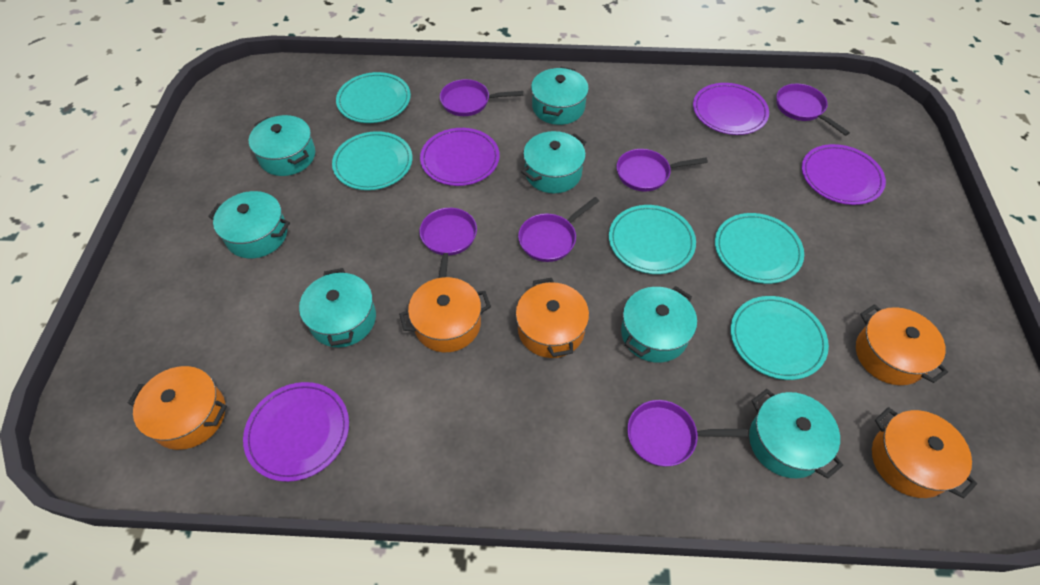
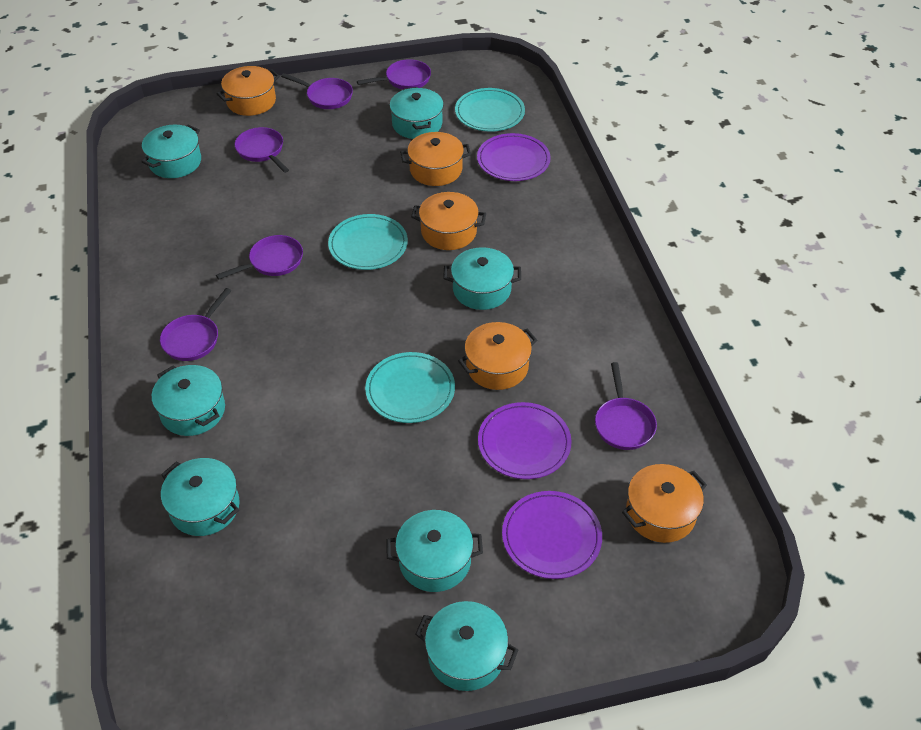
purple plate: 4 -> 3
turquoise plate: 5 -> 3

